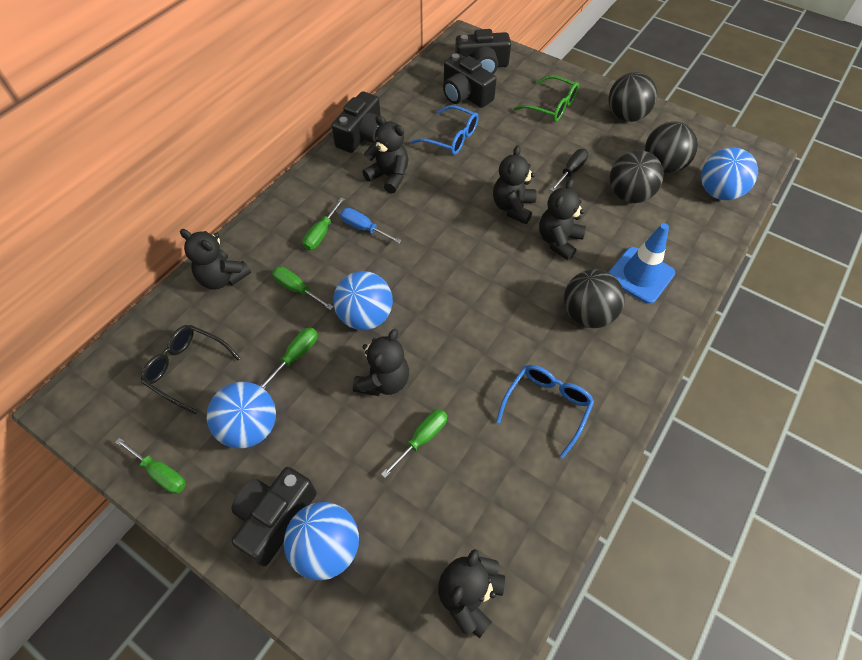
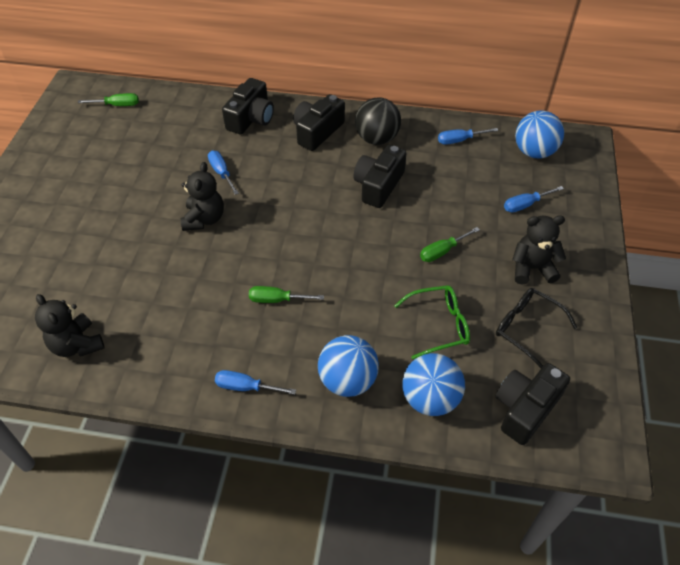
black ball: 4 -> 1
black screwdriver: 1 -> 0
black teddy bear: 6 -> 3
blue ball: 4 -> 3
blue glasses: 2 -> 0
blue screwdriver: 1 -> 4
blue traffic cone: 1 -> 0
green screwdriver: 5 -> 3

